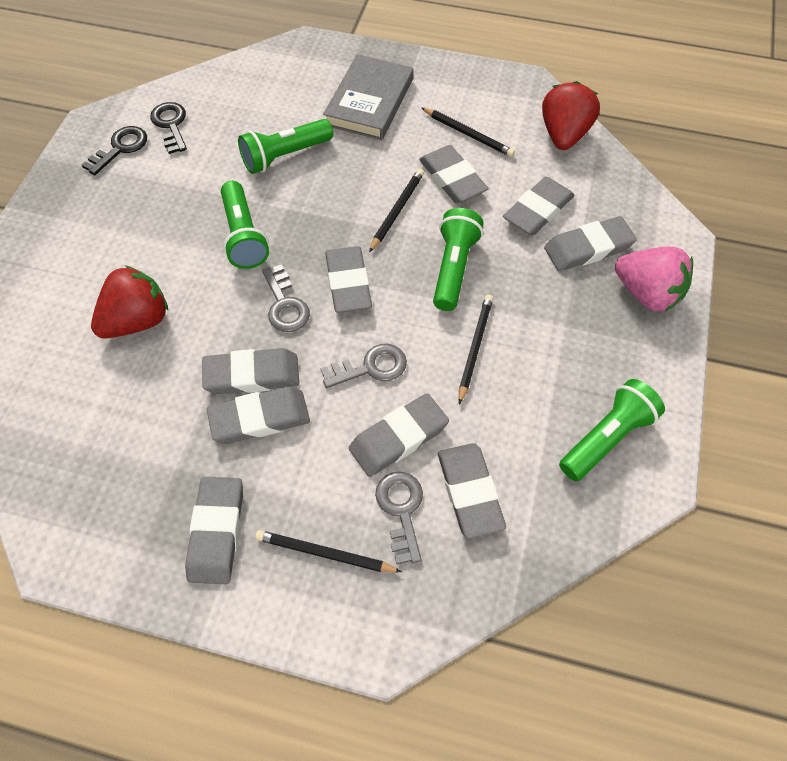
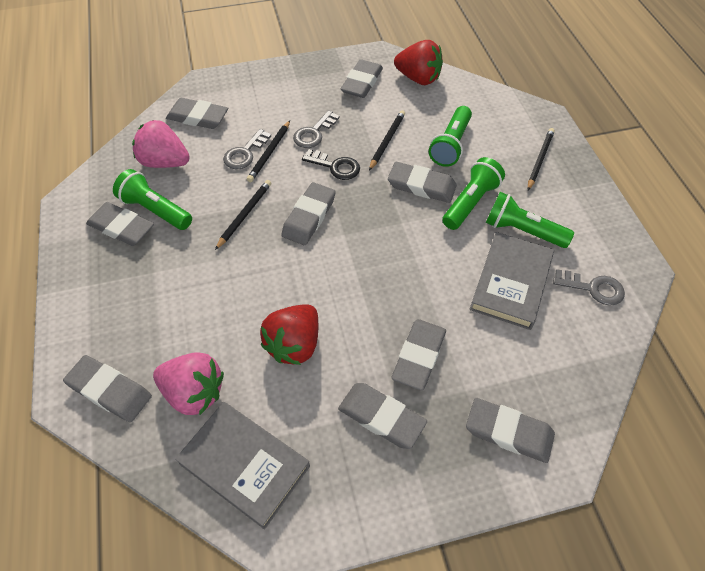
black key: 2 -> 1
grey book: 1 -> 2
pink strawberry: 1 -> 2

